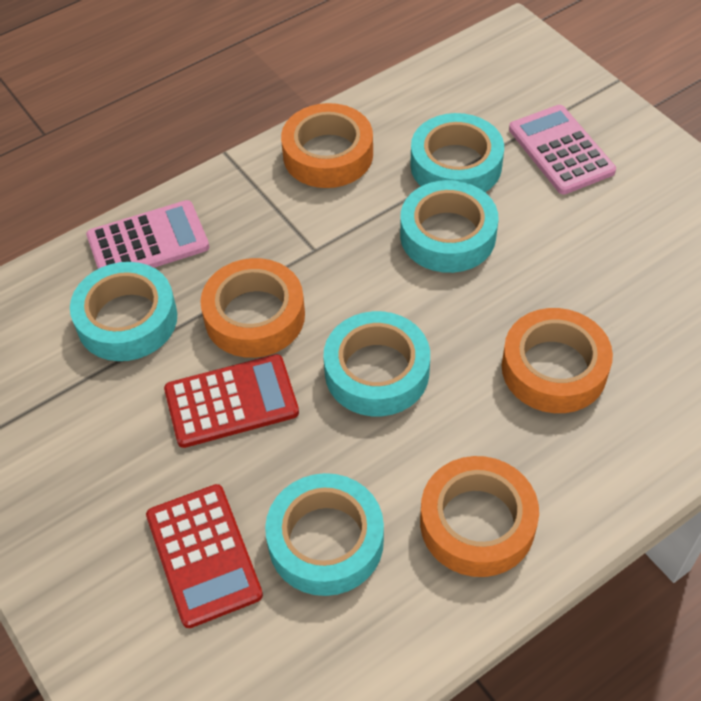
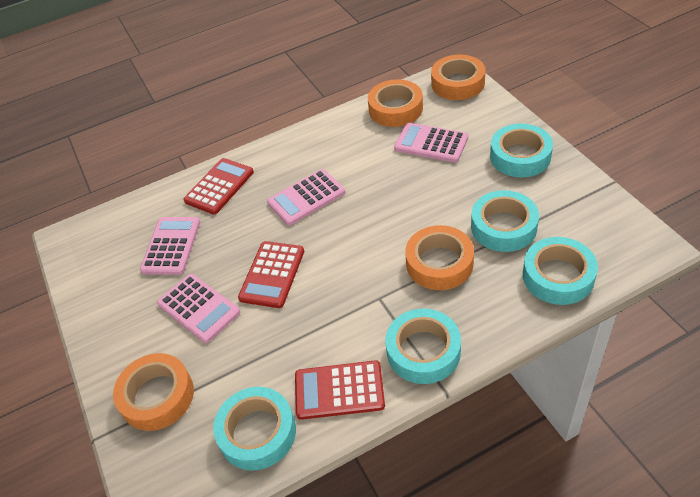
pink calculator: 2 -> 4
red calculator: 2 -> 3

